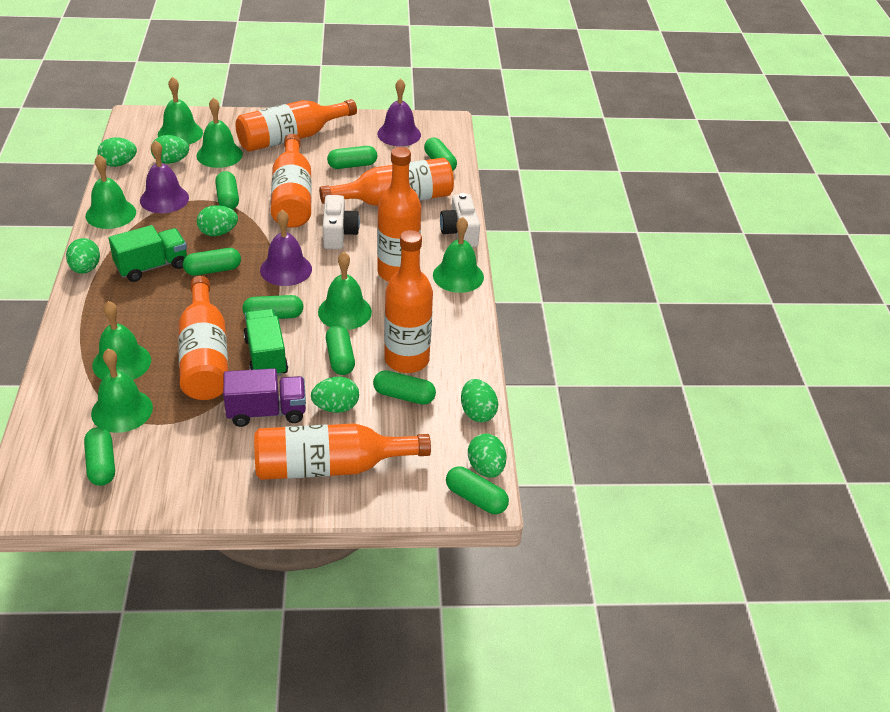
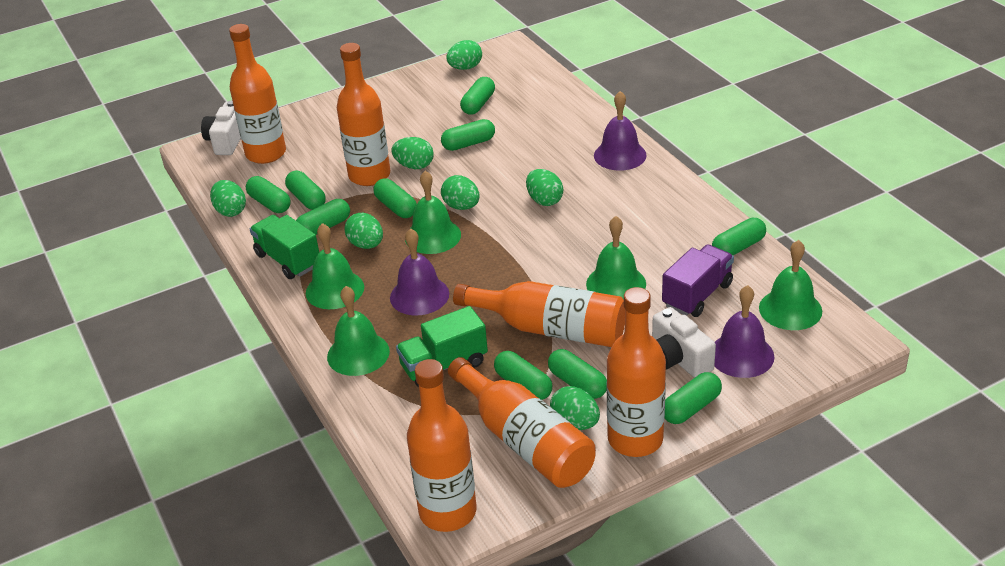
green bell: 7 -> 5
green capsule: 9 -> 10
orange bottle: 7 -> 6

